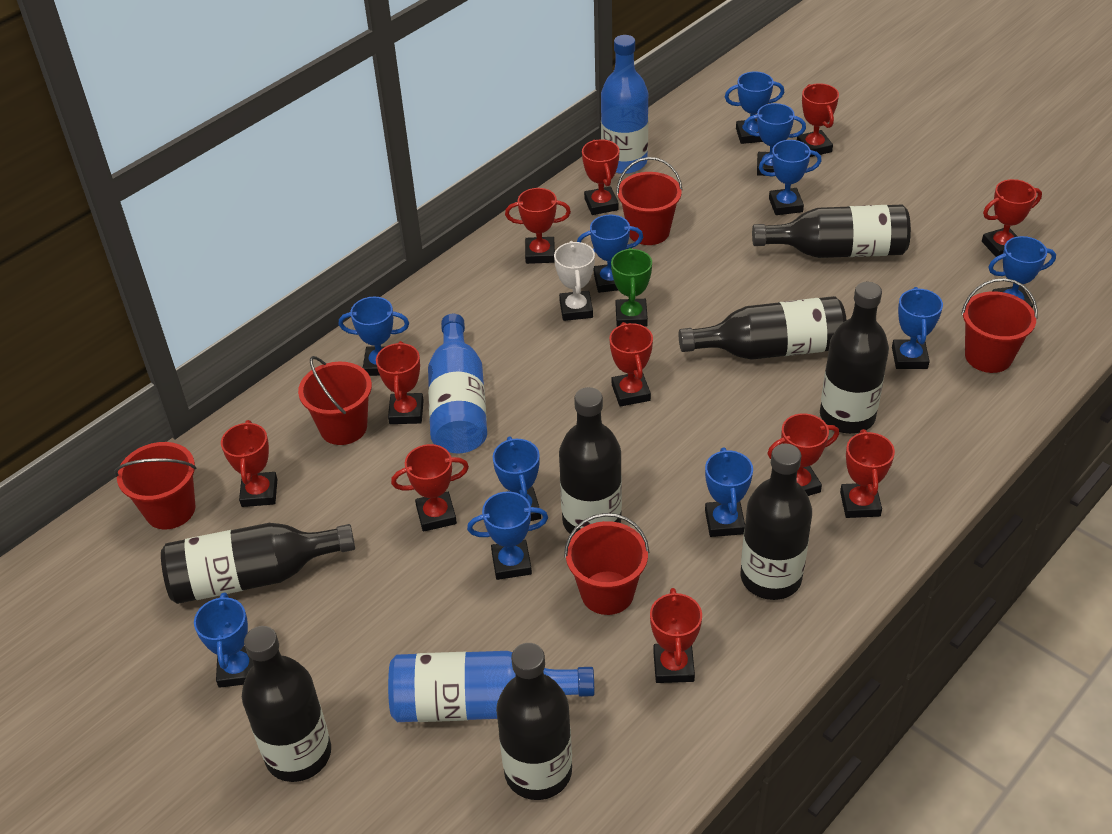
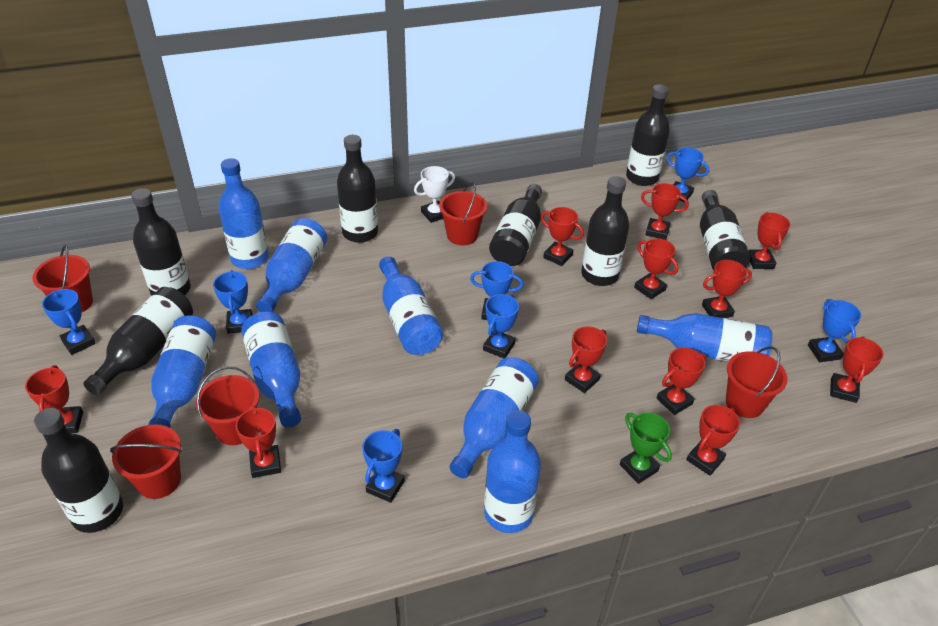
blue bottle: 3 -> 8
blue trophy: 11 -> 7

